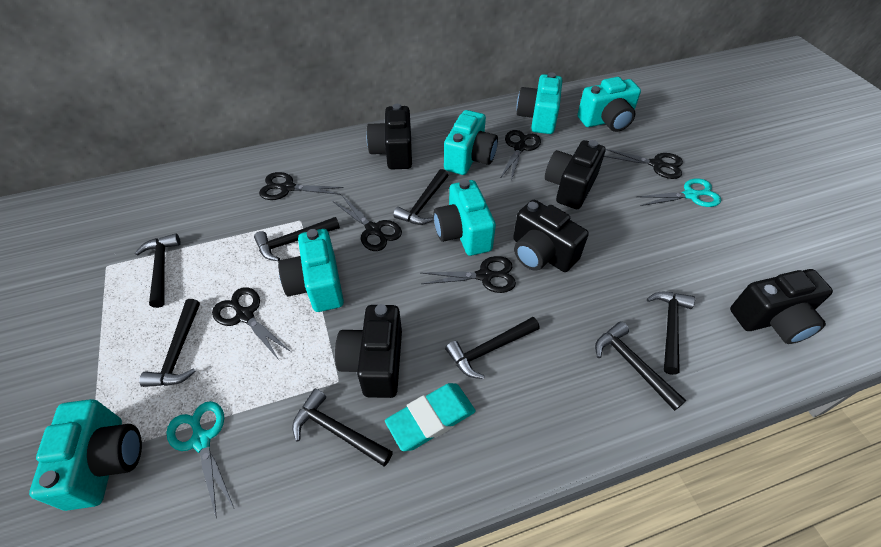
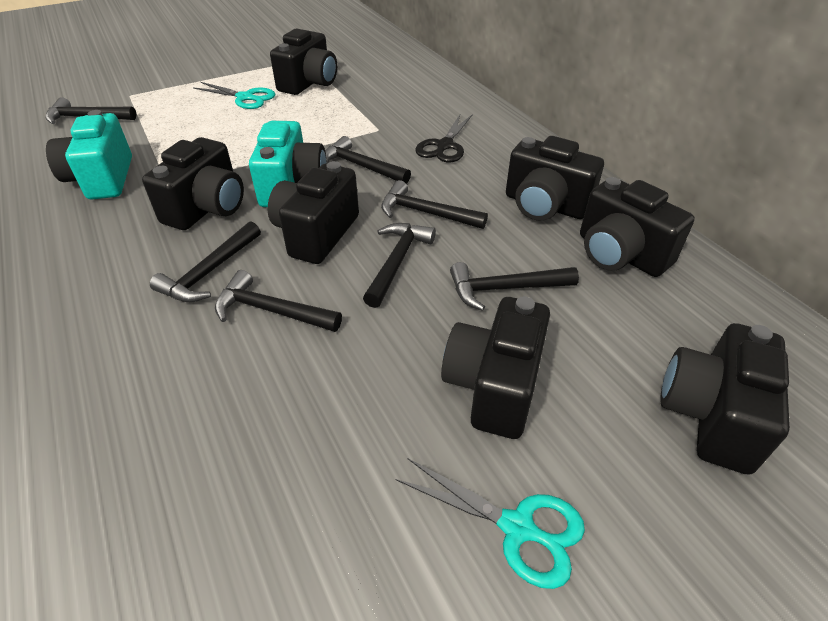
black camera: 5 -> 7
black hammer: 8 -> 7
black scissors: 6 -> 1
turquoise camera: 6 -> 2
turquoise eraser: 1 -> 0

